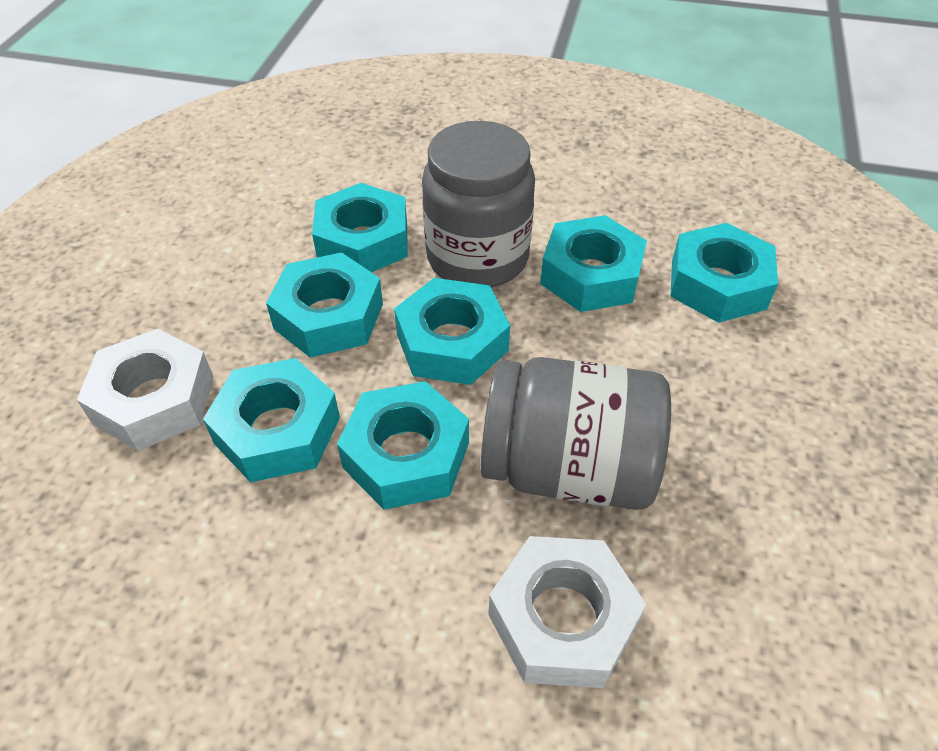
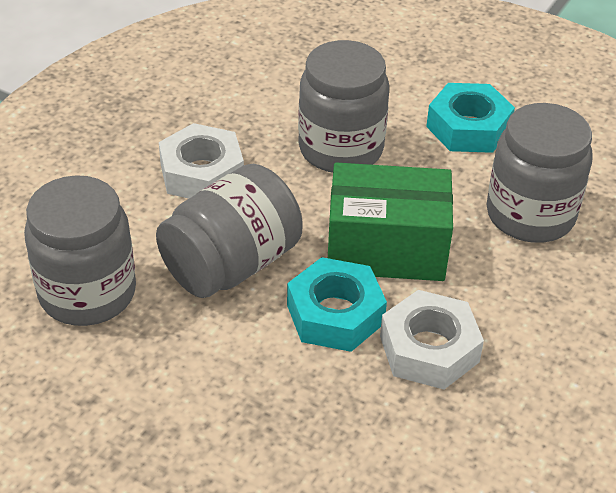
green box: 0 -> 1
grey jar: 2 -> 4
turquoise nut: 7 -> 2

